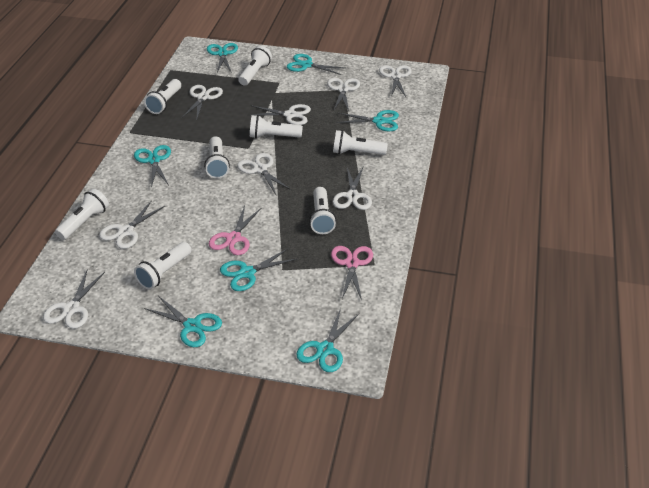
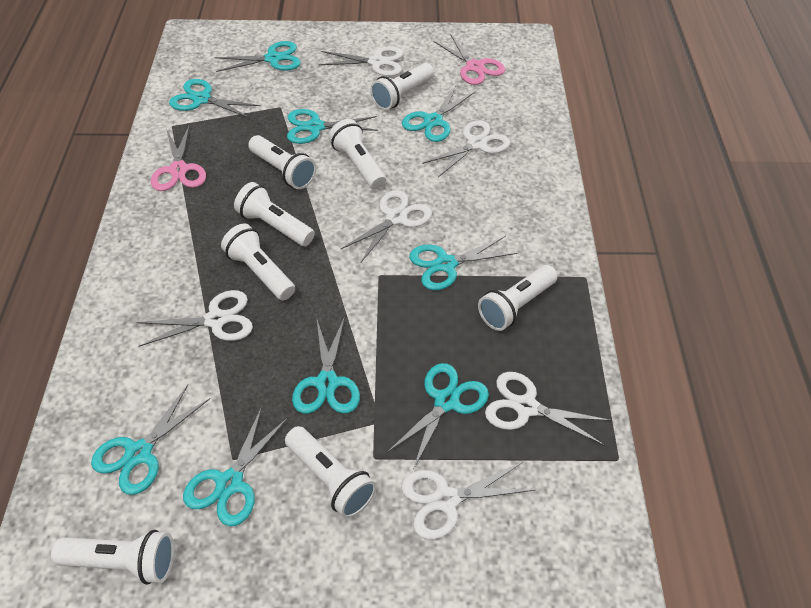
turquoise scissors: 7 -> 9
white scissors: 8 -> 6

